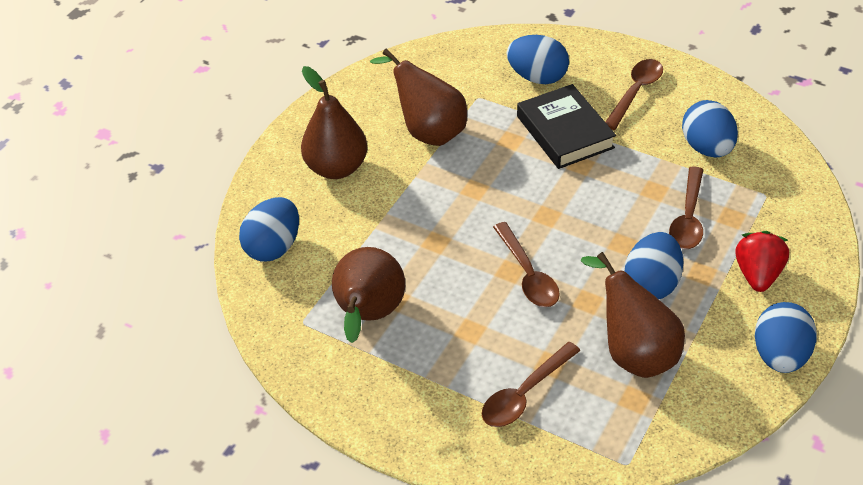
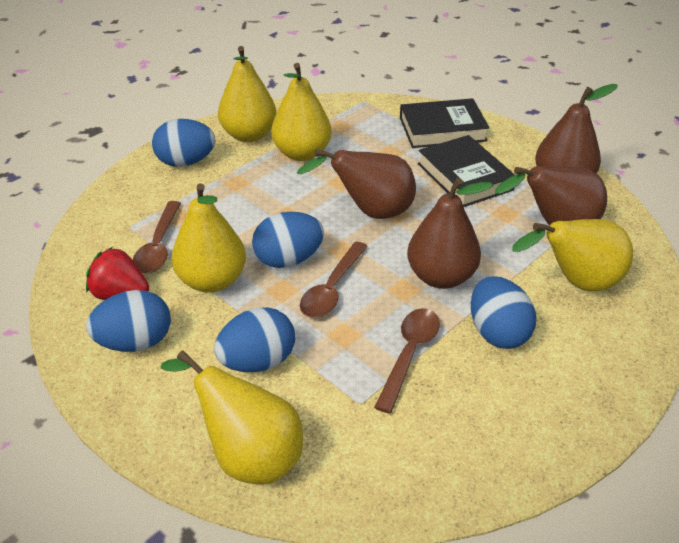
black book: 1 -> 2
brown spoon: 4 -> 3
yellow pear: 0 -> 5

